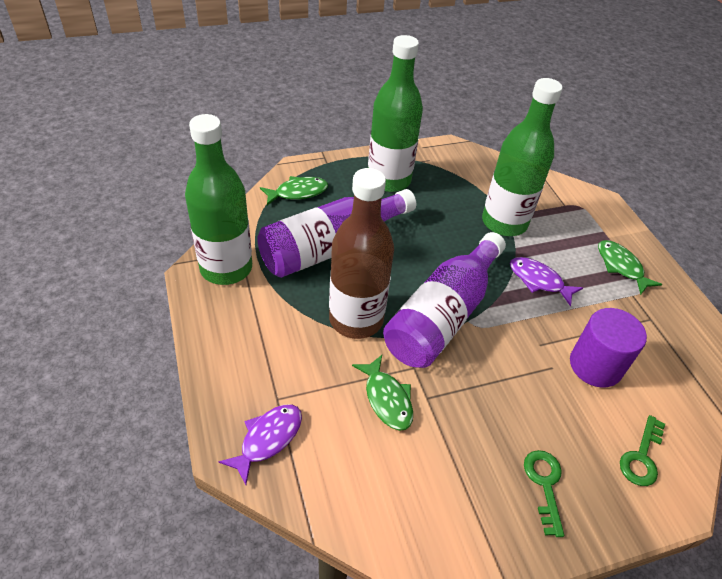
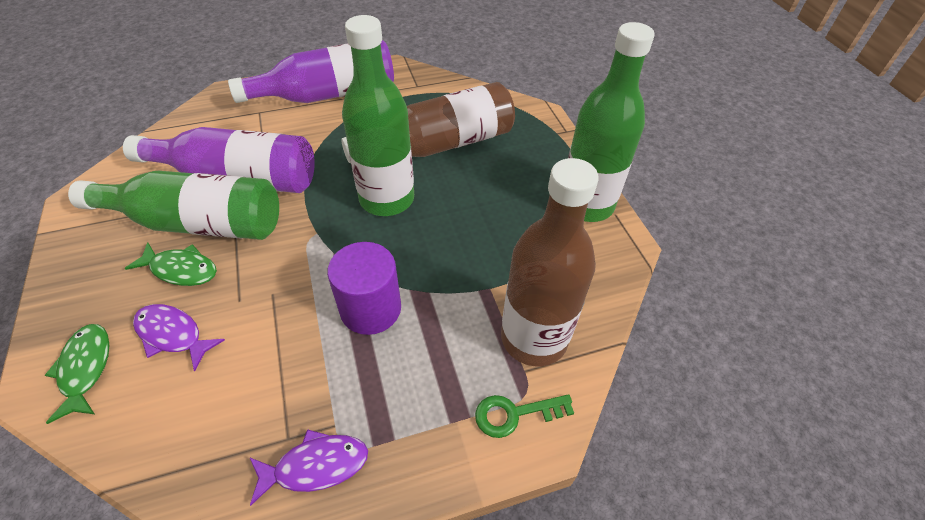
brown bottle: 1 -> 2
green fish: 3 -> 2
green key: 2 -> 1

